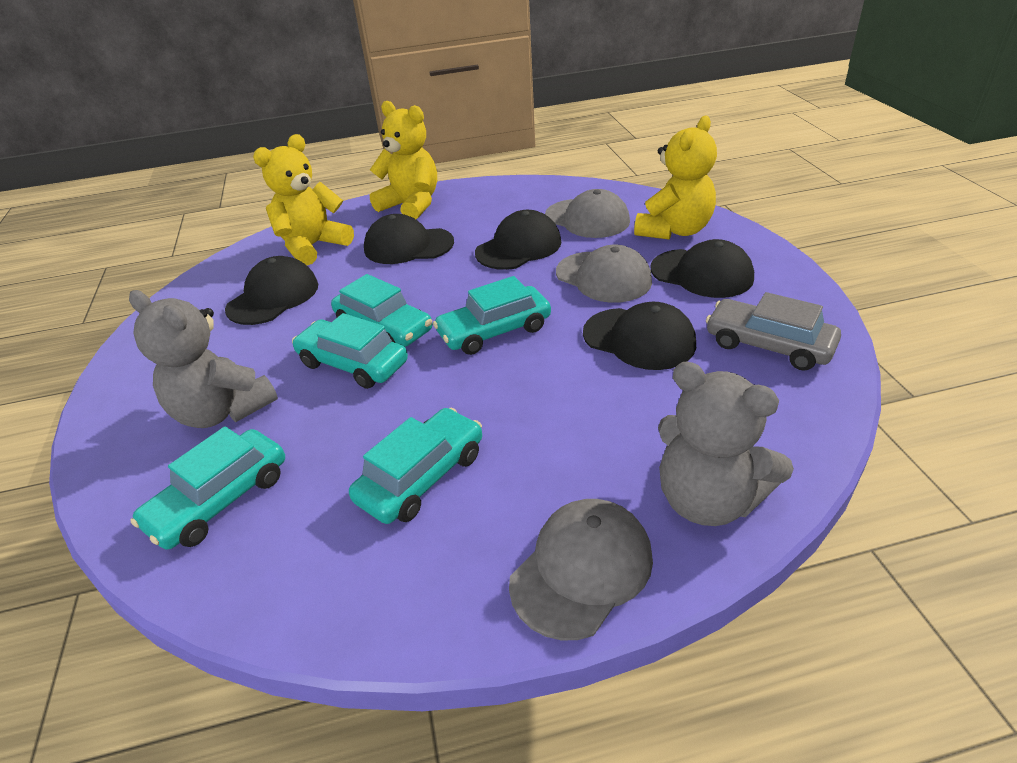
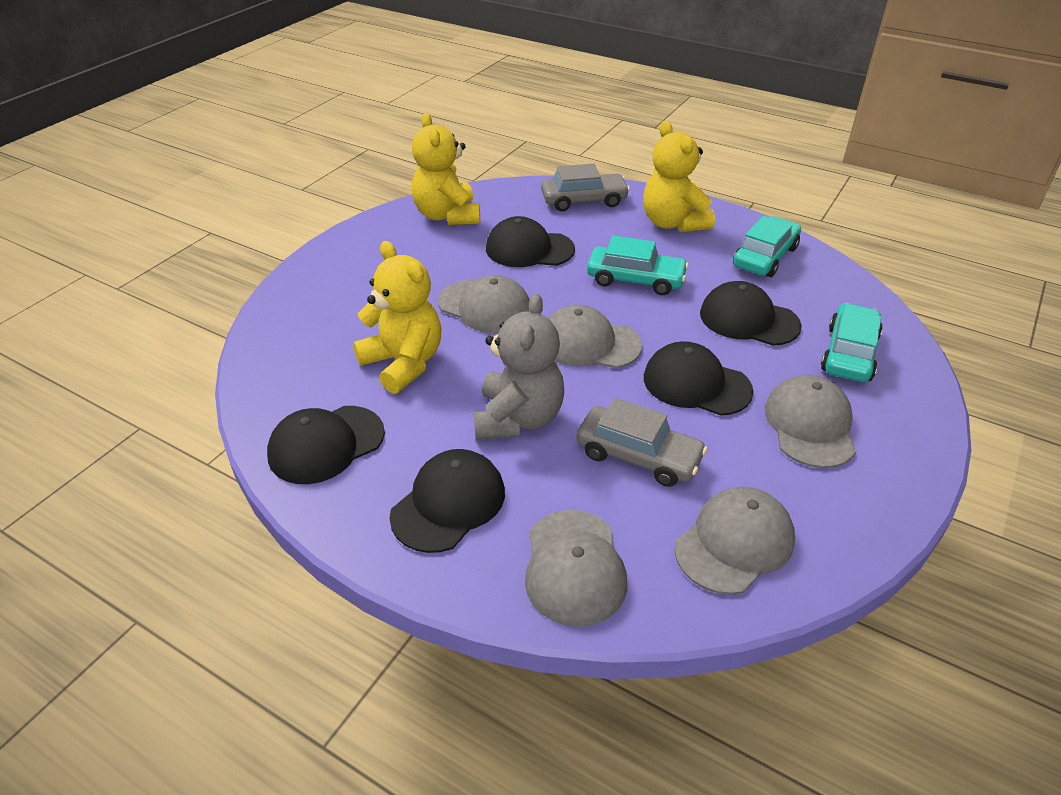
grey cap: 3 -> 5
grey car: 1 -> 2
grey teddy bear: 2 -> 1
turquoise car: 5 -> 3

